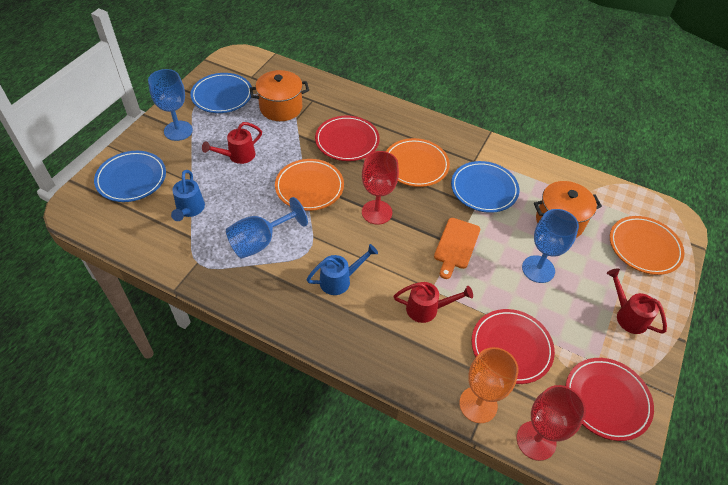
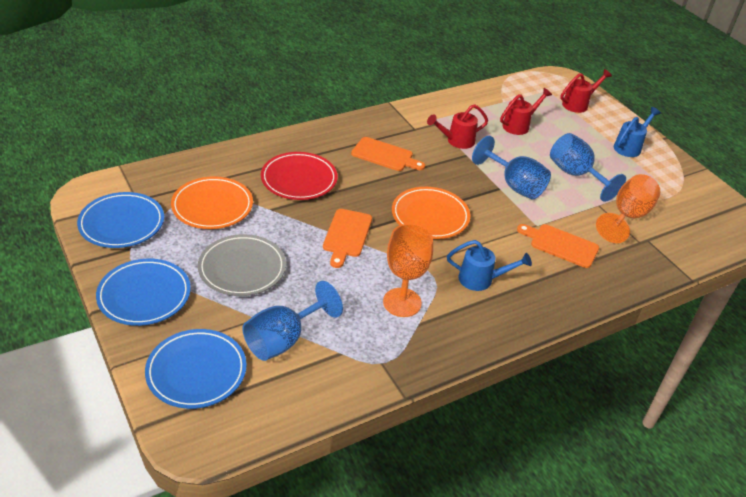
grey plate: 0 -> 1
orange cutting board: 1 -> 3
orange goblet: 1 -> 2
orange plate: 3 -> 2
orange pot: 2 -> 0
red goblet: 2 -> 0
red plate: 3 -> 1

